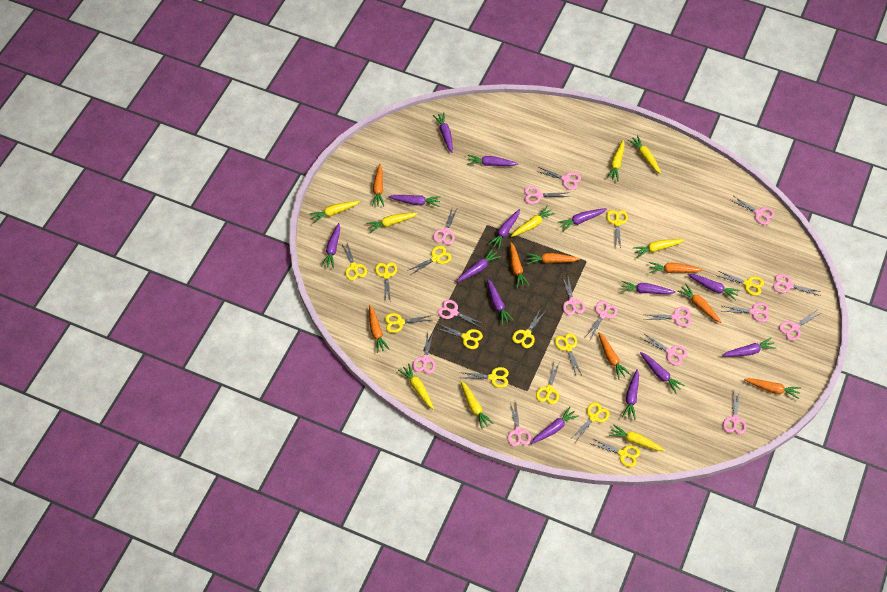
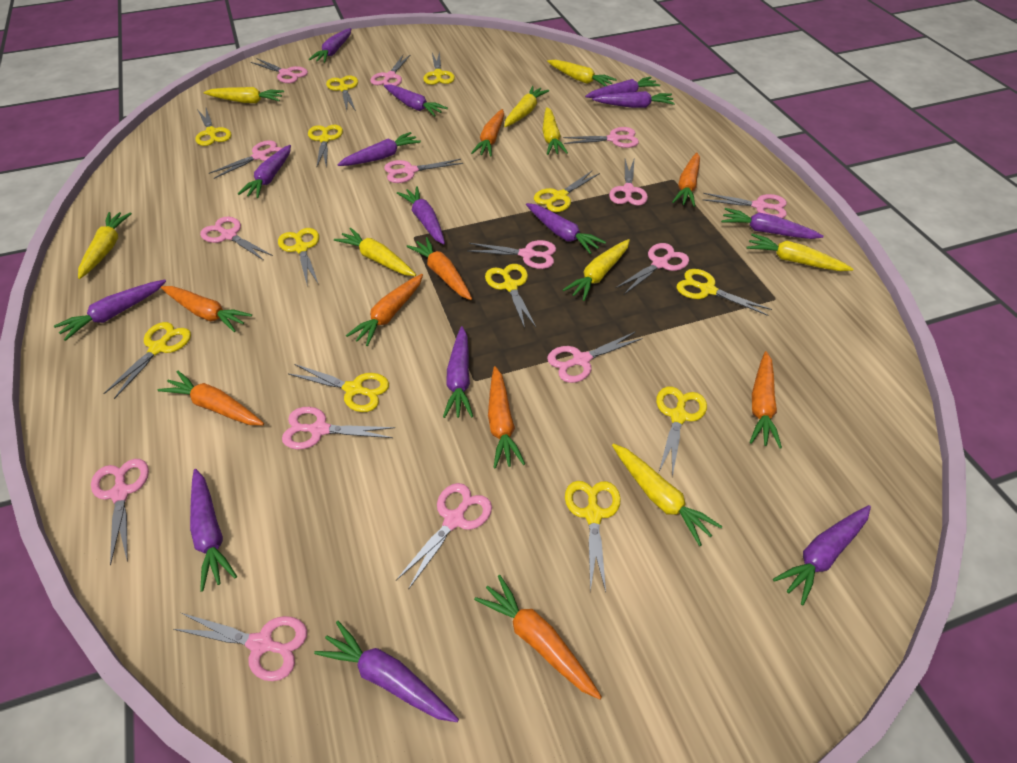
orange carrot: 8 -> 9
yellow scissors: 13 -> 12

